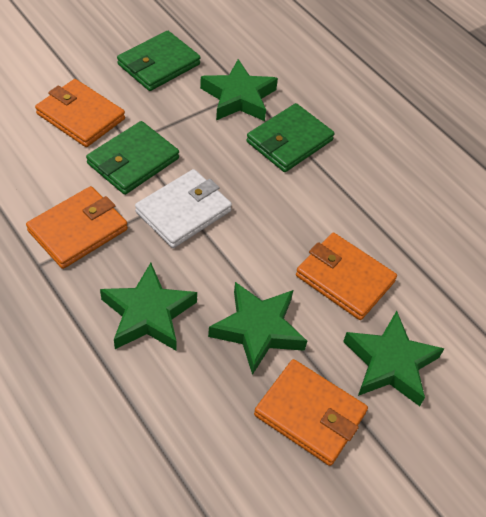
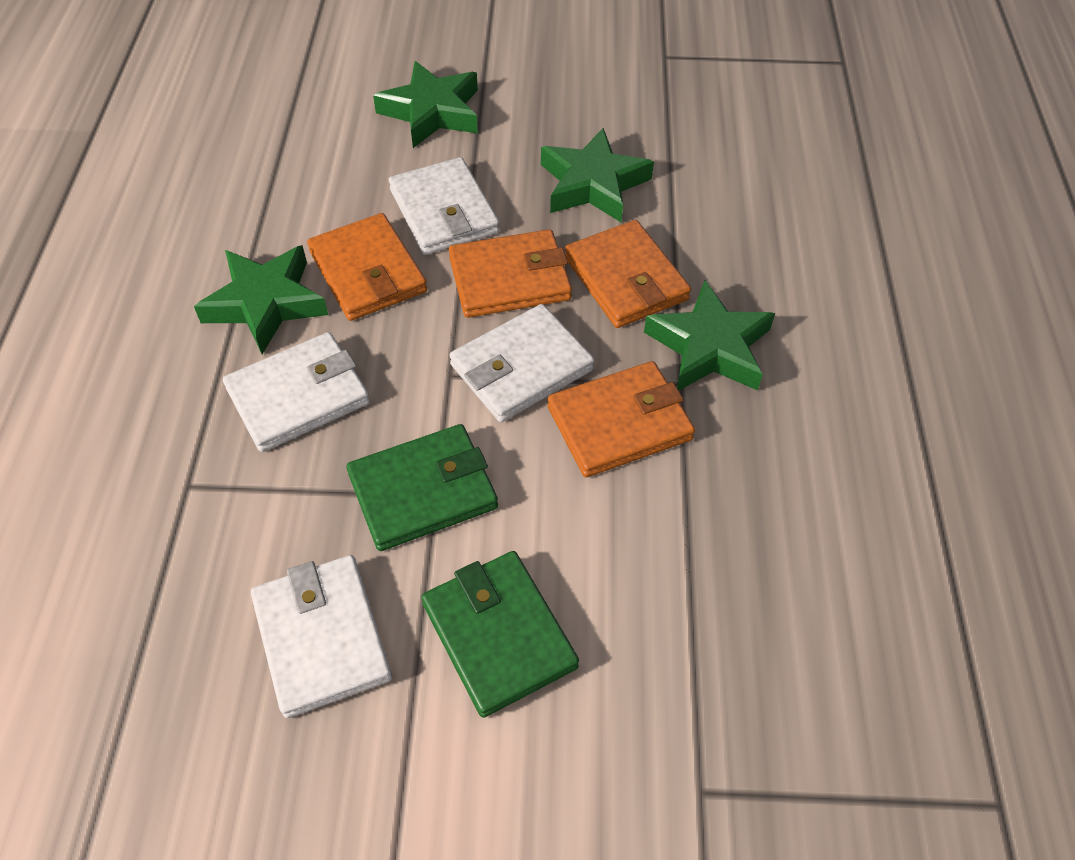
green wallet: 3 -> 2
white wallet: 1 -> 4

